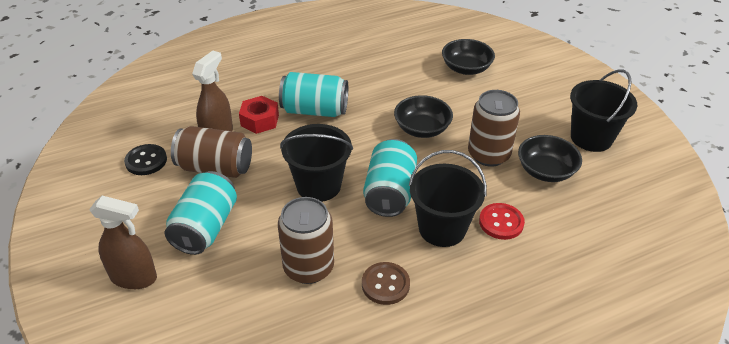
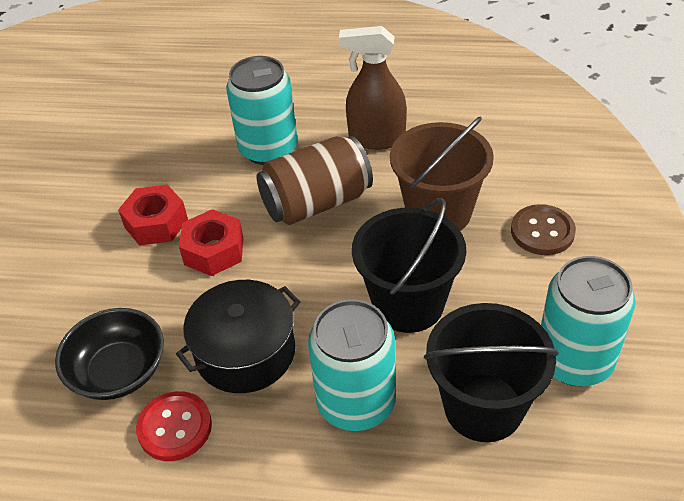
black bowl: 3 -> 1
black bucket: 3 -> 2
black button: 1 -> 0
black pot: 0 -> 1
brown bucket: 0 -> 1
brown can: 3 -> 1
brown spray bottle: 2 -> 1
red nut: 1 -> 2

